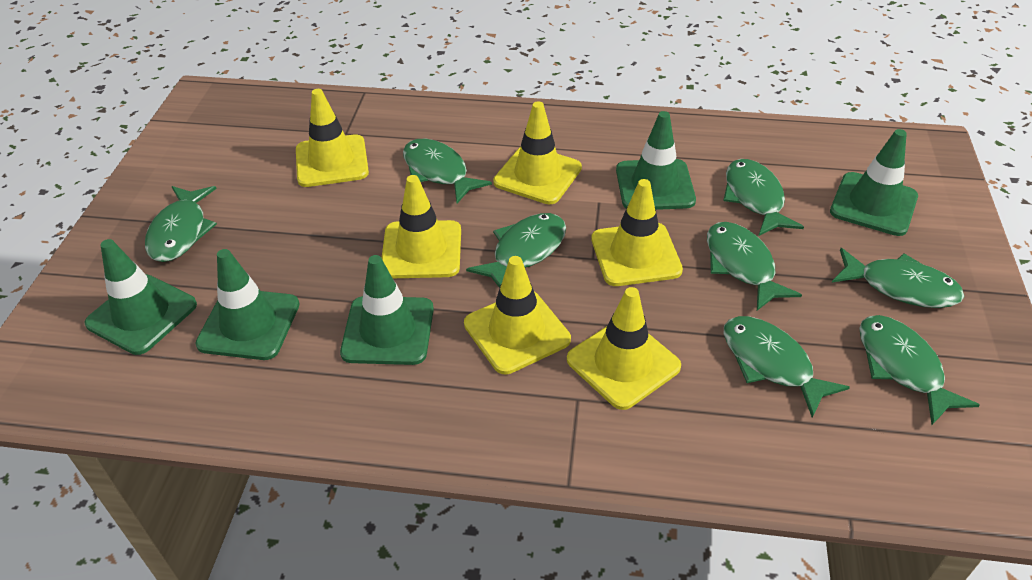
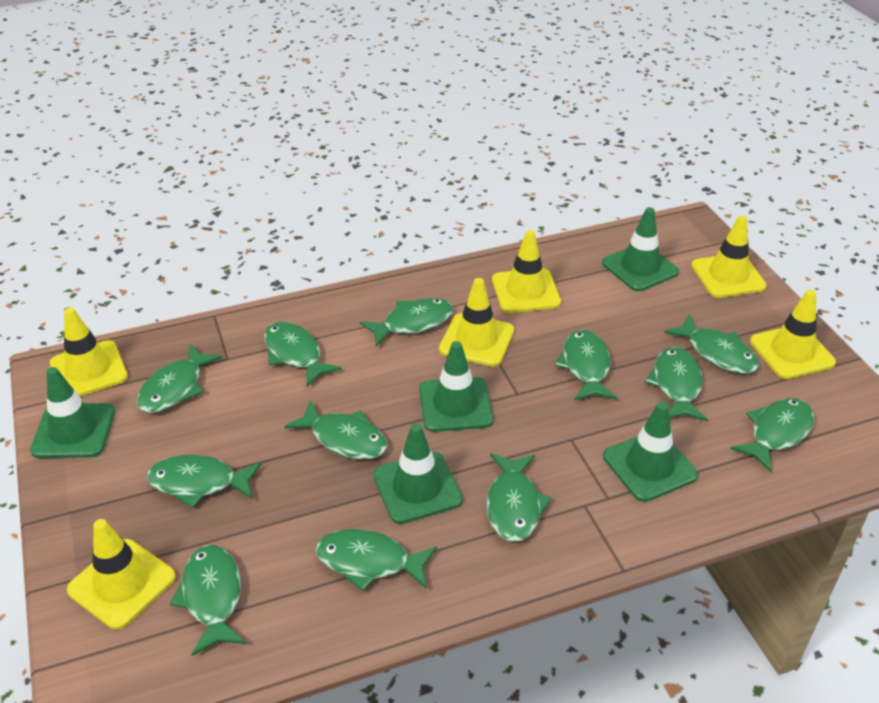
green fish: 8 -> 12

